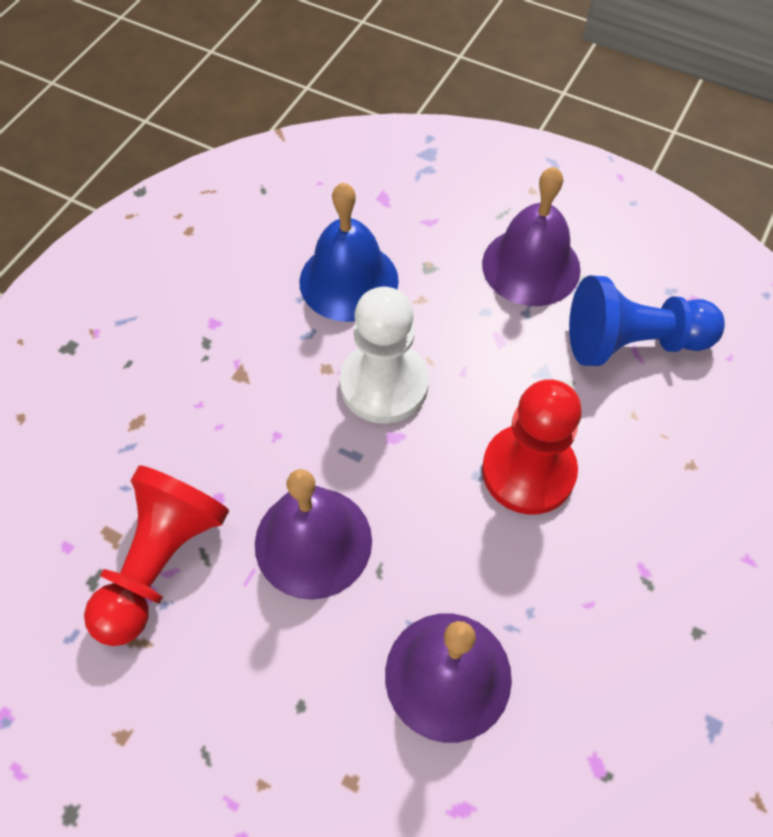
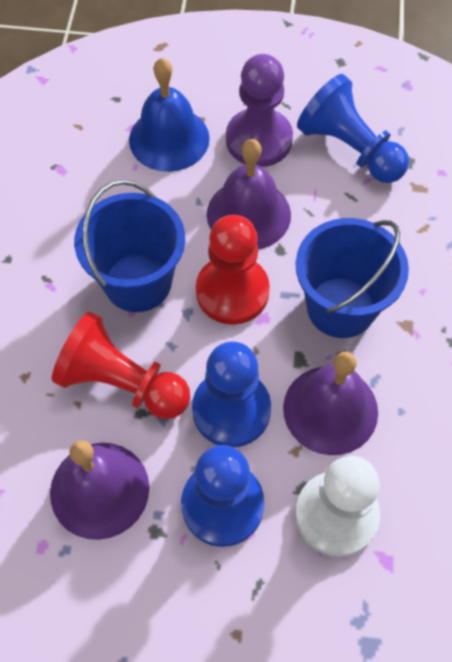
blue bucket: 0 -> 2
blue pawn: 1 -> 3
purple pawn: 0 -> 1

